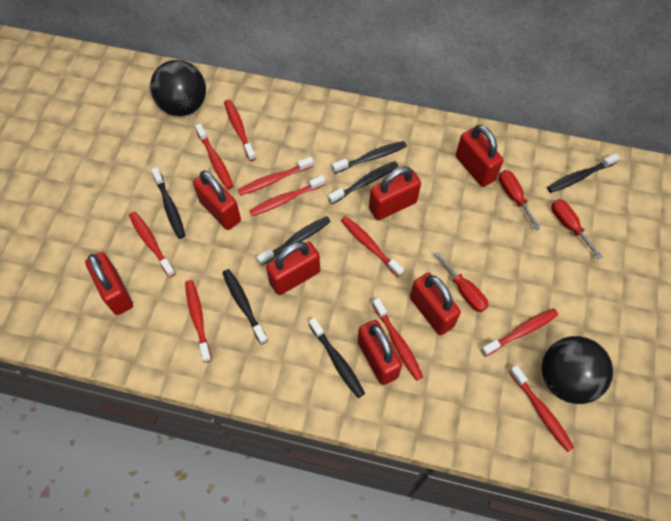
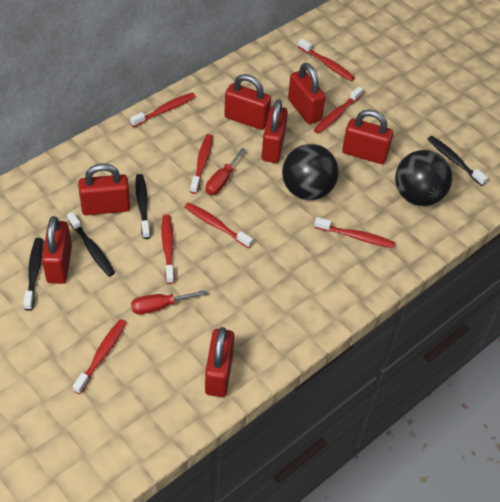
black toothbrush: 7 -> 4
red screwdriver: 3 -> 2
red toothbrush: 10 -> 8

